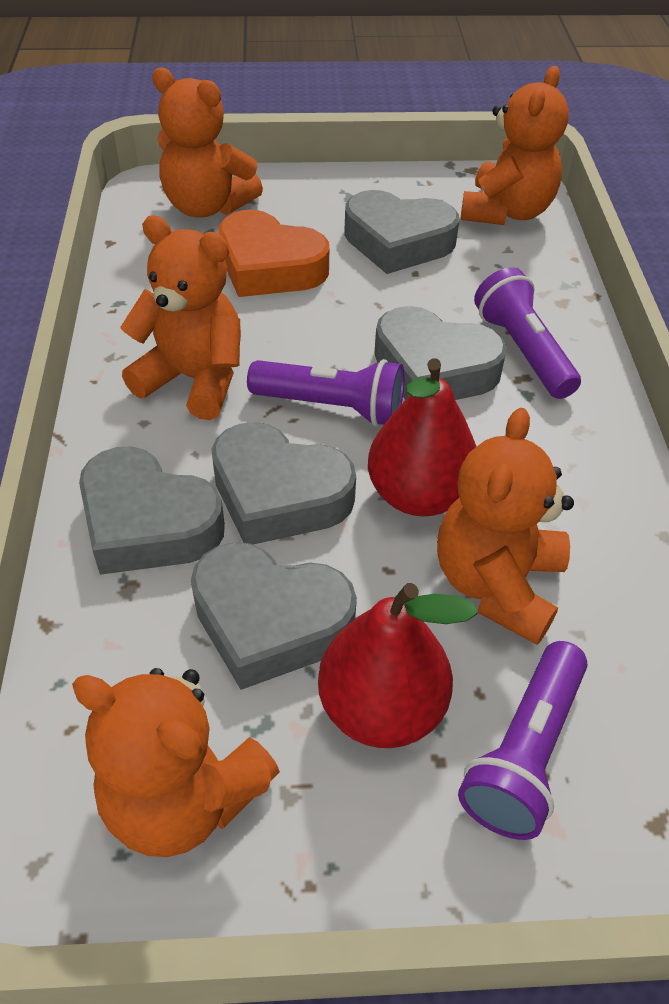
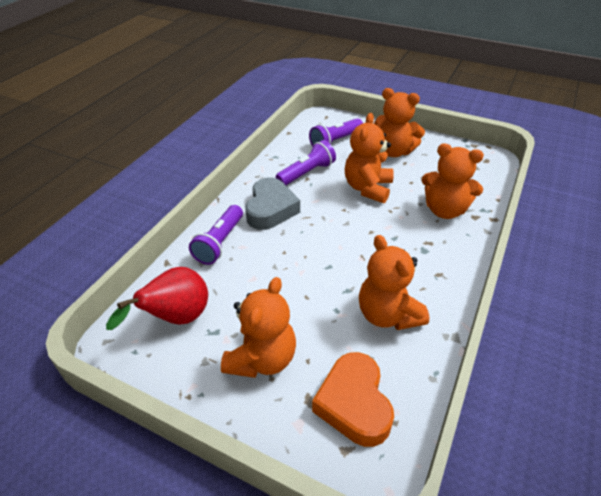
grey heart: 5 -> 1
red pear: 2 -> 1

